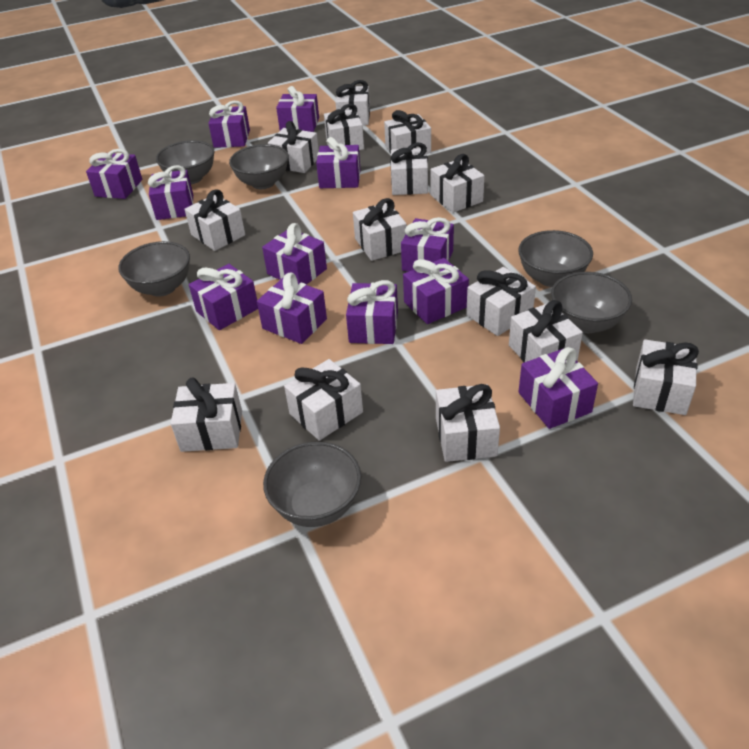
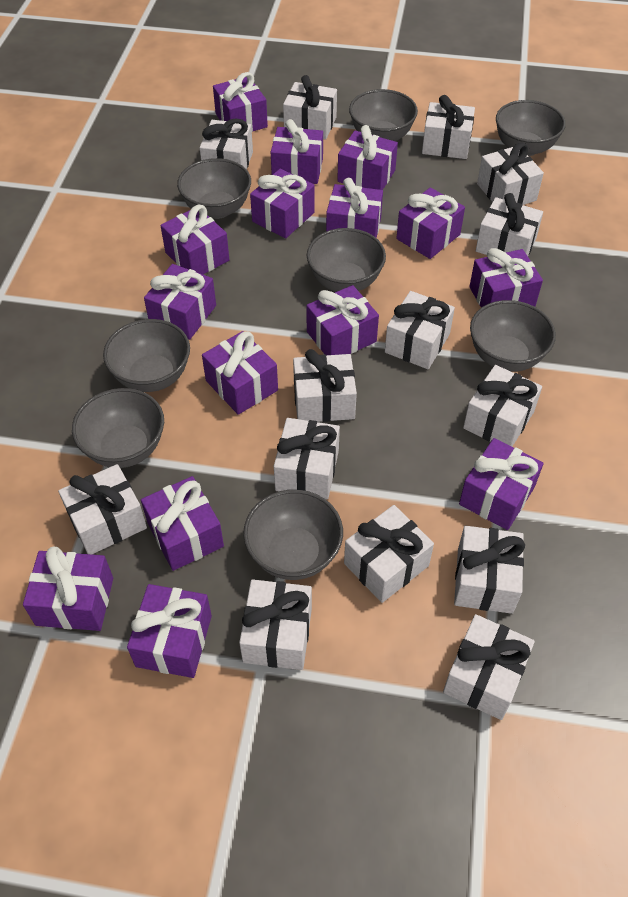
grey bowl: 6 -> 8
purple gift: 12 -> 15

